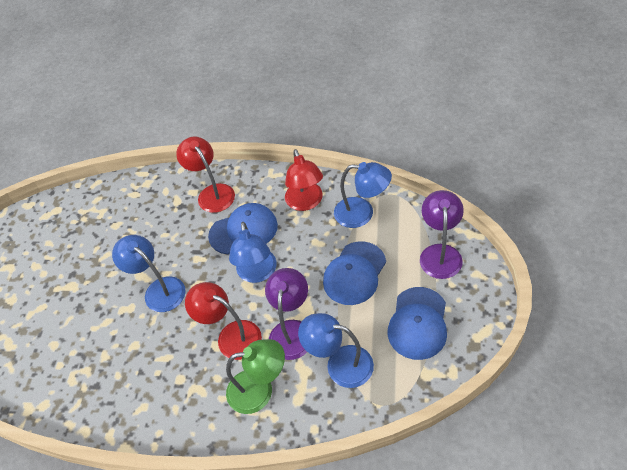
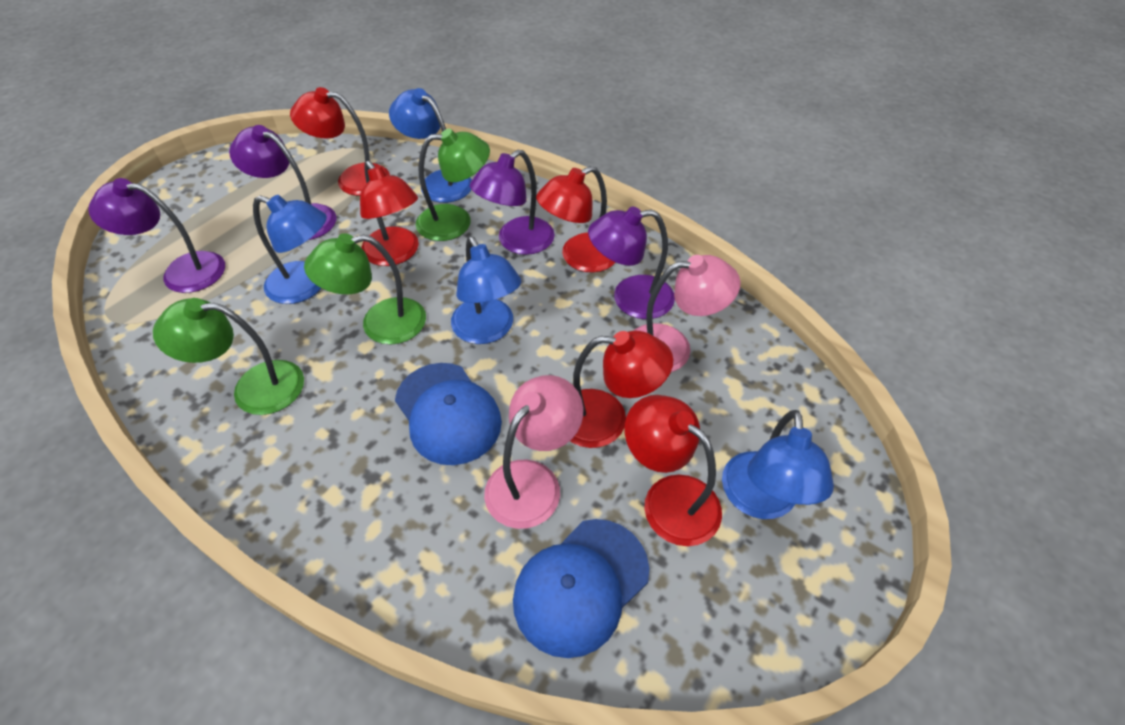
blue cap: 3 -> 2
green lamp: 1 -> 3
pink lamp: 0 -> 2
purple lamp: 2 -> 4
red lamp: 3 -> 5

